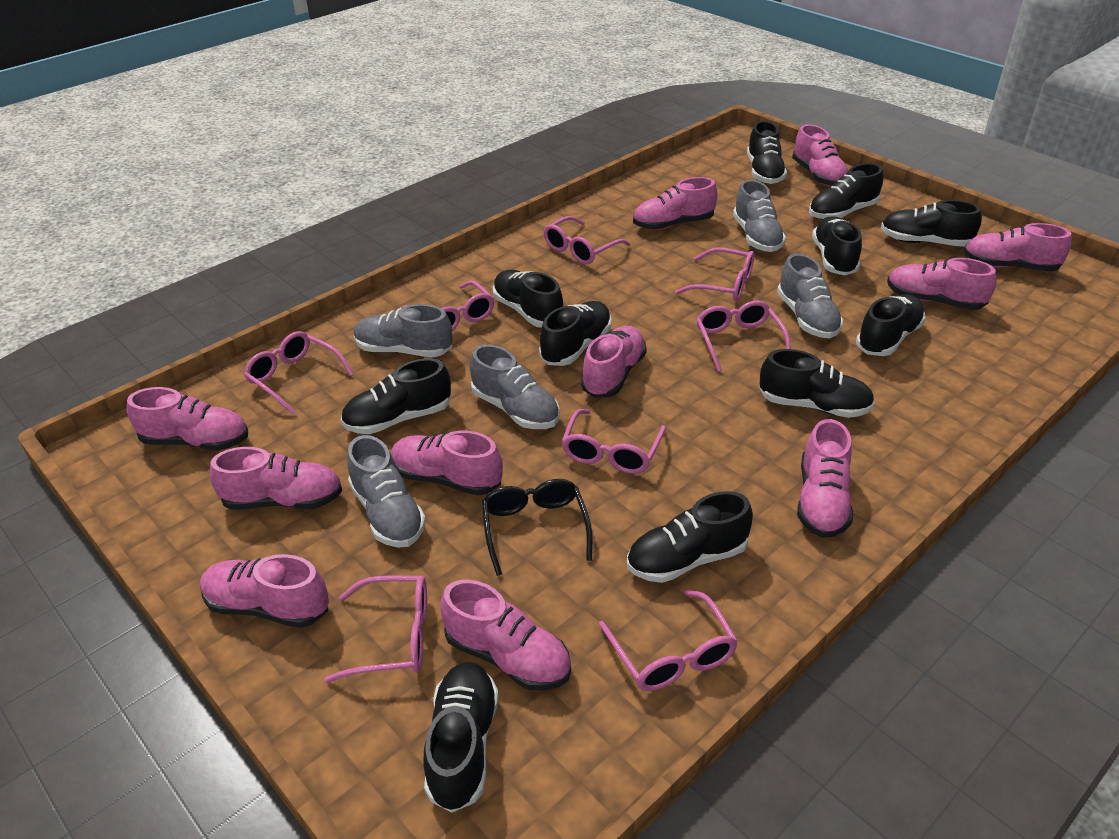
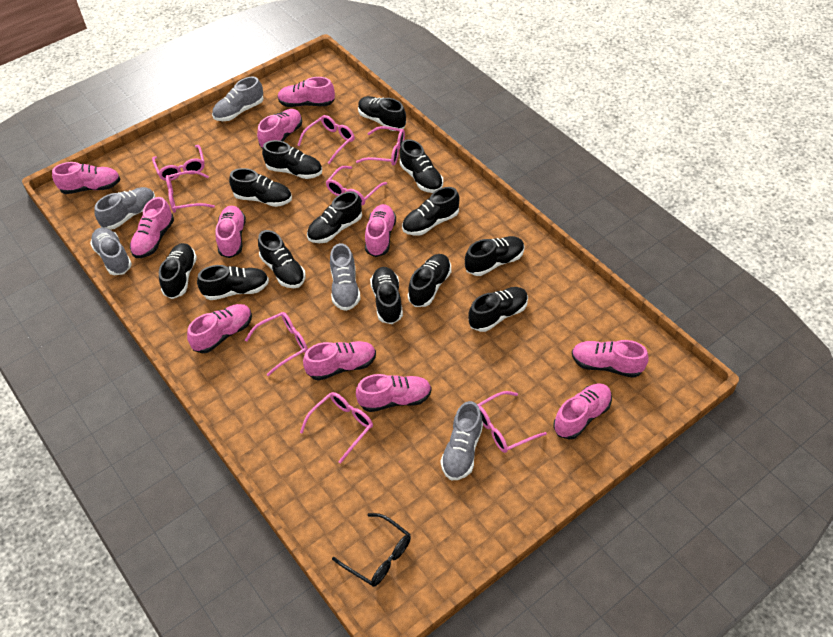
black shoe: 11 -> 13

